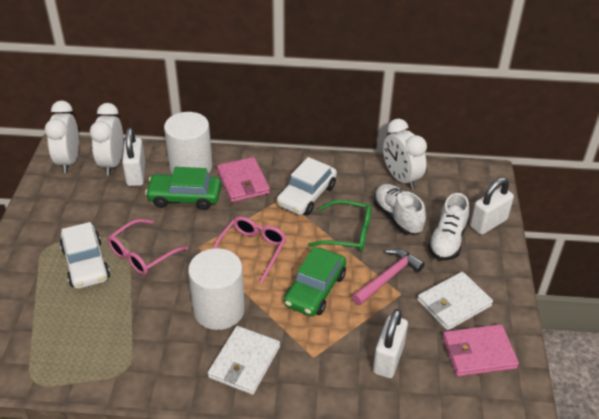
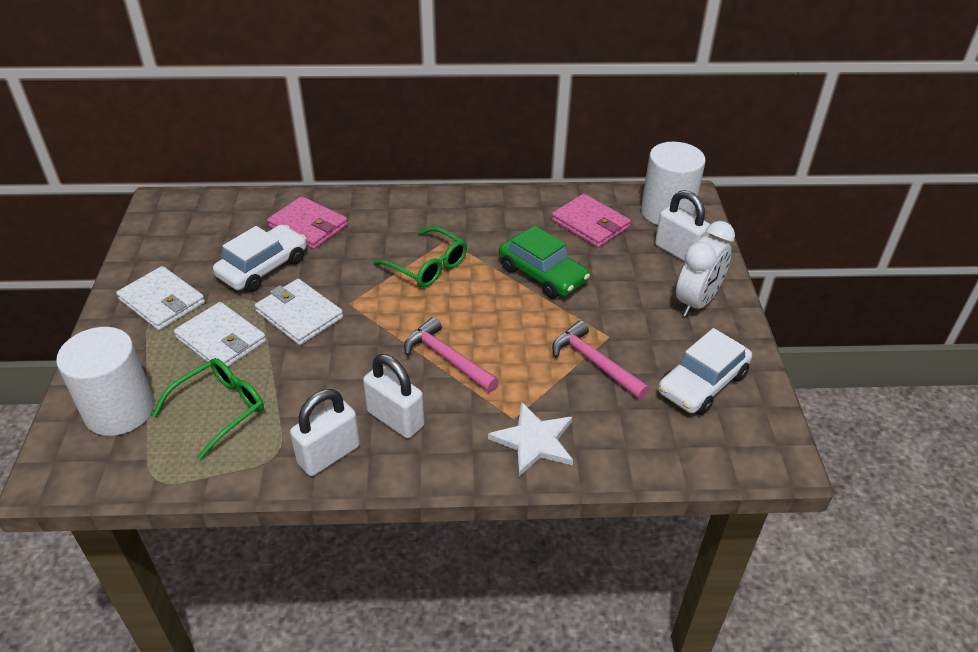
green car: 2 -> 1
green glasses: 1 -> 2
pink glasses: 2 -> 0
pink hammer: 1 -> 2
white clock: 3 -> 1
white shoe: 2 -> 0
white star: 0 -> 1
white wallet: 2 -> 3

